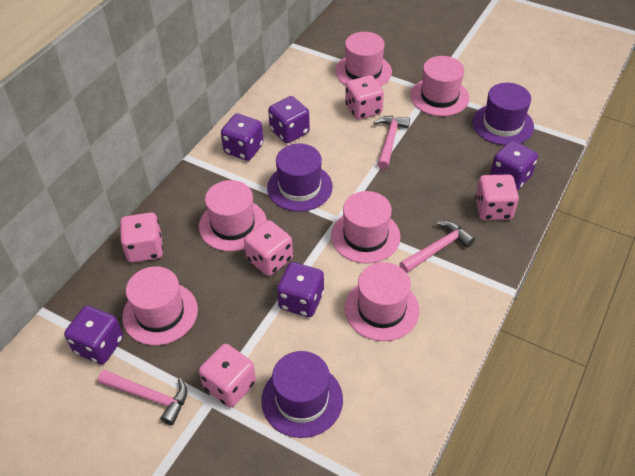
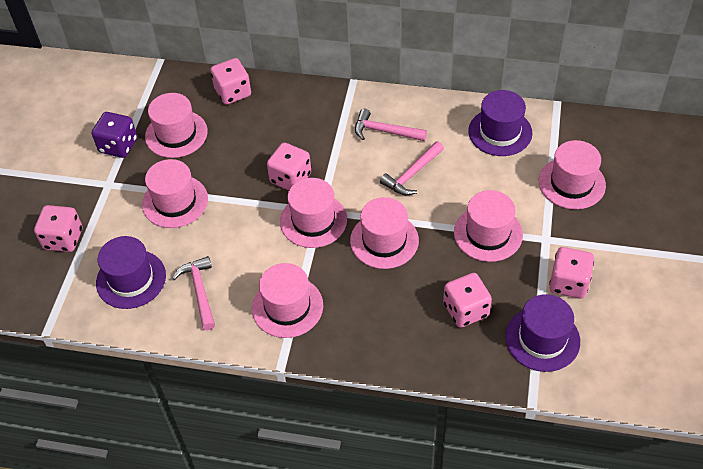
pink hat: 6 -> 7
purple dice: 5 -> 1

